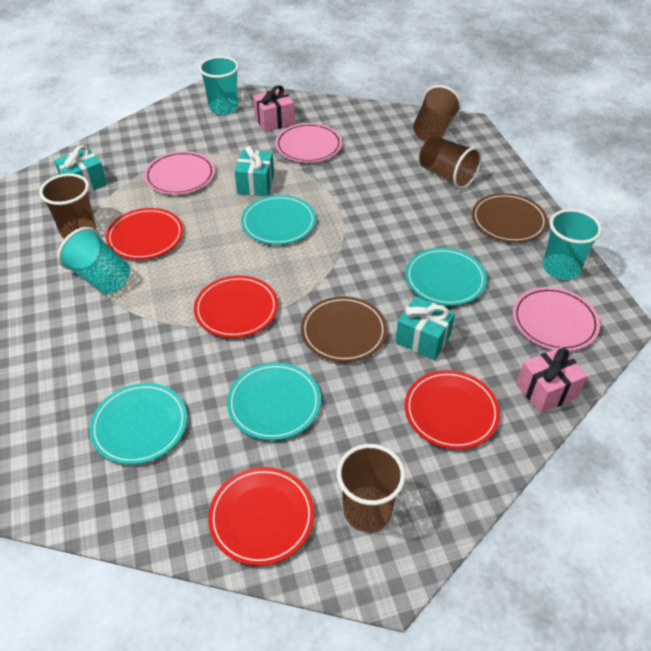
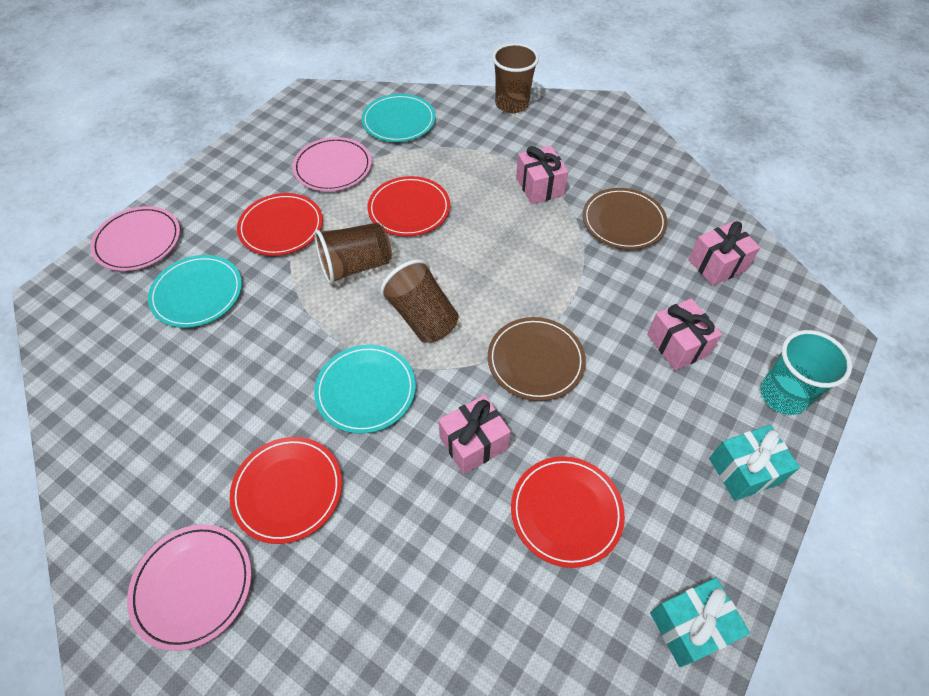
brown cup: 4 -> 3
pink gift: 2 -> 4
turquoise cup: 3 -> 1
turquoise gift: 3 -> 2
turquoise plate: 4 -> 3

